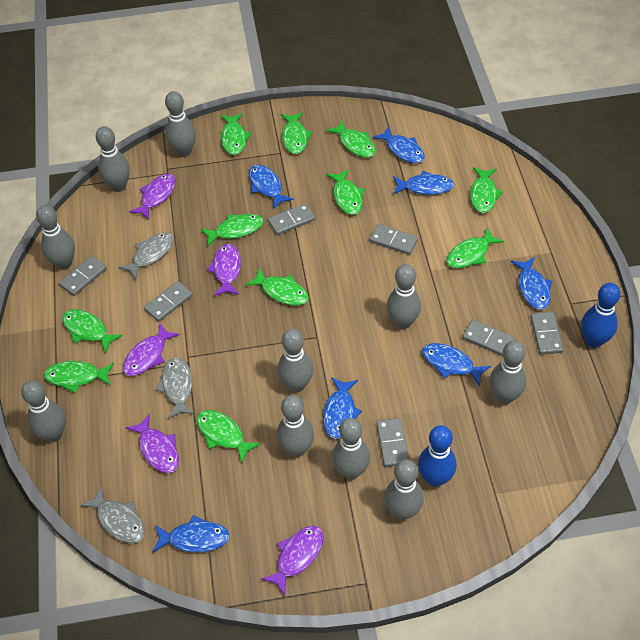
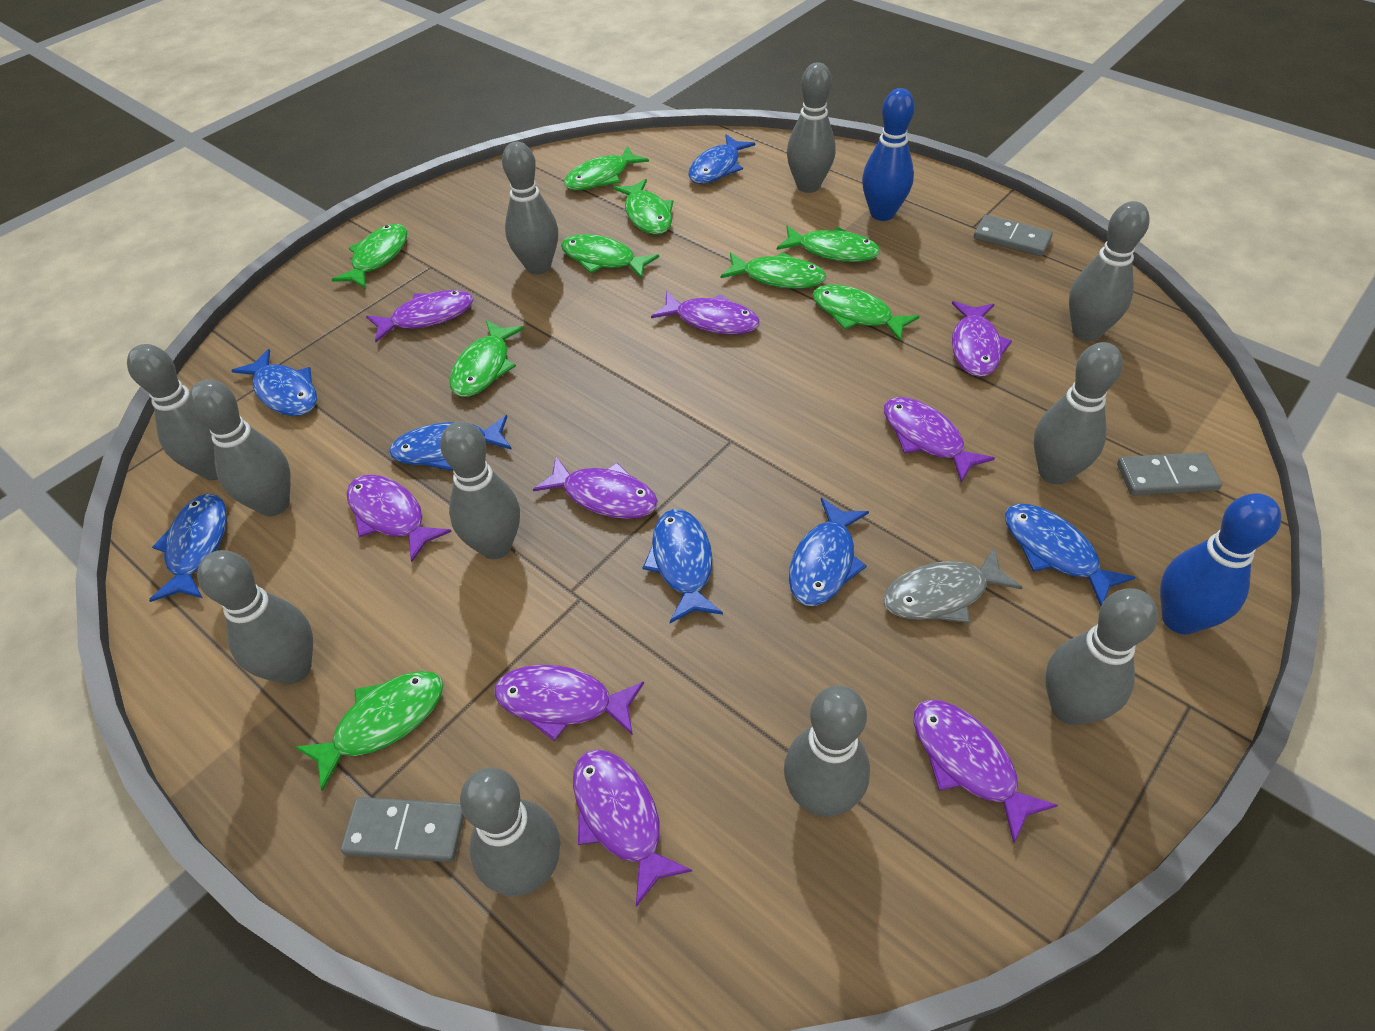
green fish: 11 -> 9
grey bowling pin: 10 -> 11
grey domino: 7 -> 3
grey fish: 3 -> 1
purple fish: 5 -> 9

